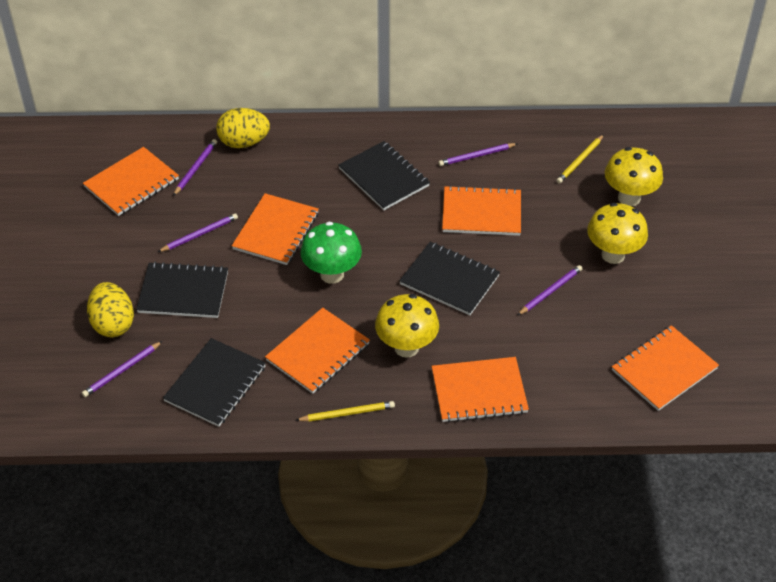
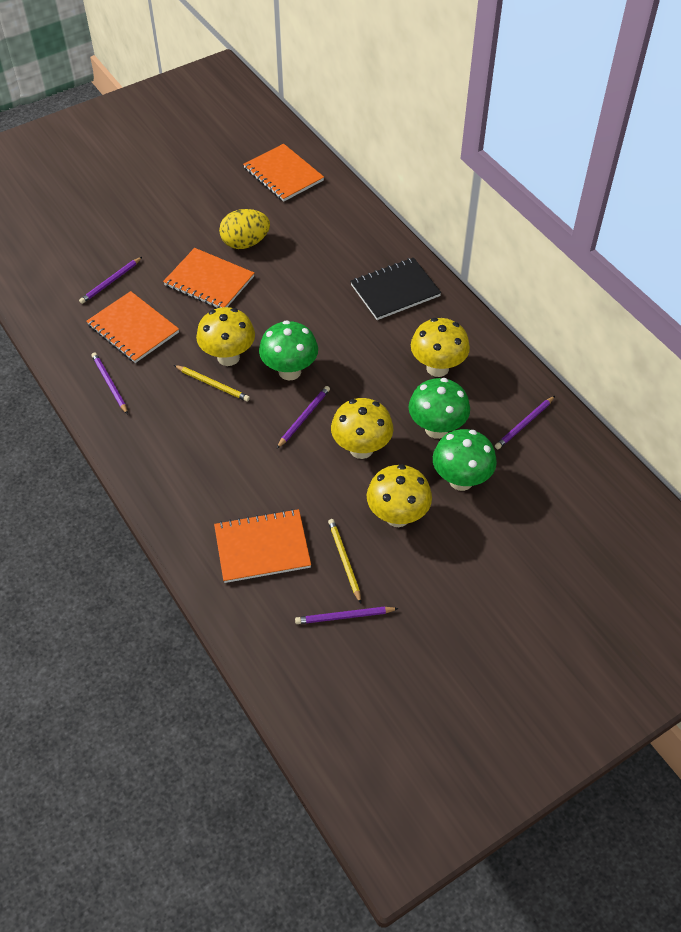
black notebook: 4 -> 1
green mushroom: 1 -> 3
orange notebook: 6 -> 4
yellow egg: 2 -> 1
yellow mushroom: 3 -> 4

